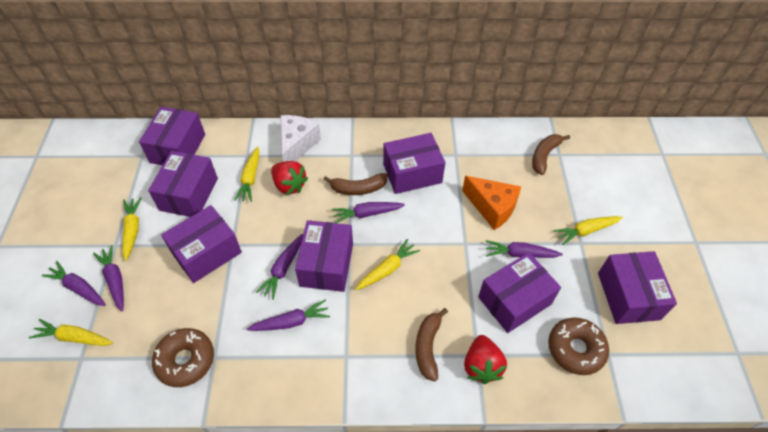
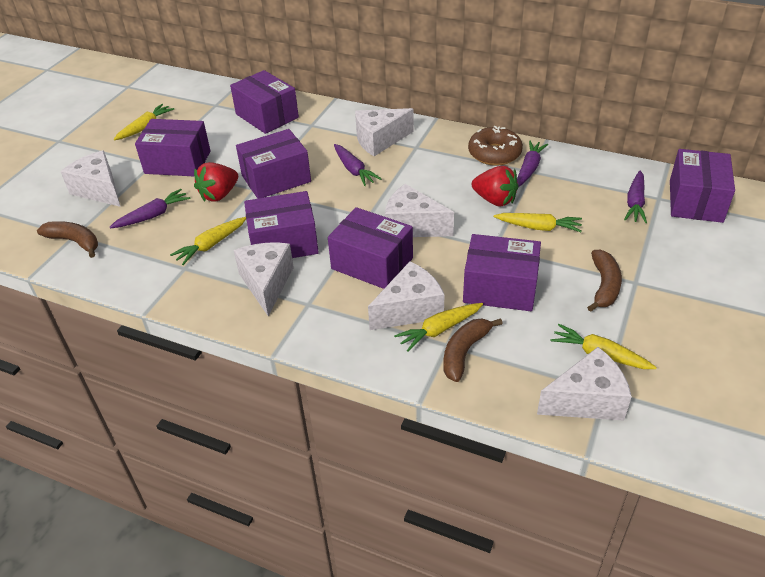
brown donut: 2 -> 1
orange cheese: 1 -> 0
purple carrot: 6 -> 4
white cheese: 1 -> 6

